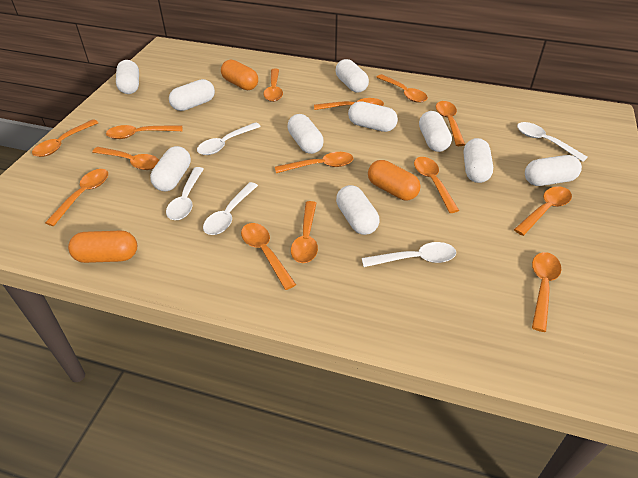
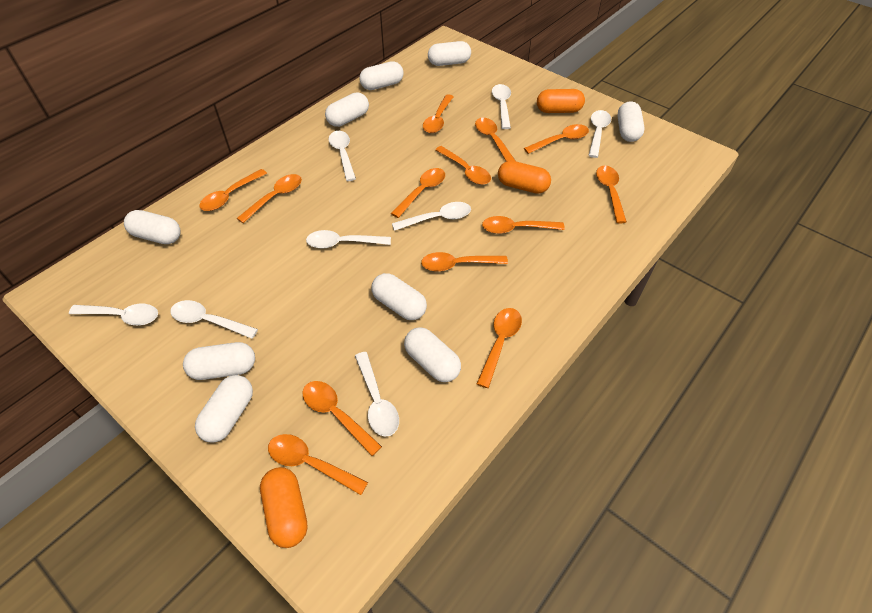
orange spoon: 14 -> 13
white capsule: 10 -> 9
white spoon: 5 -> 8

